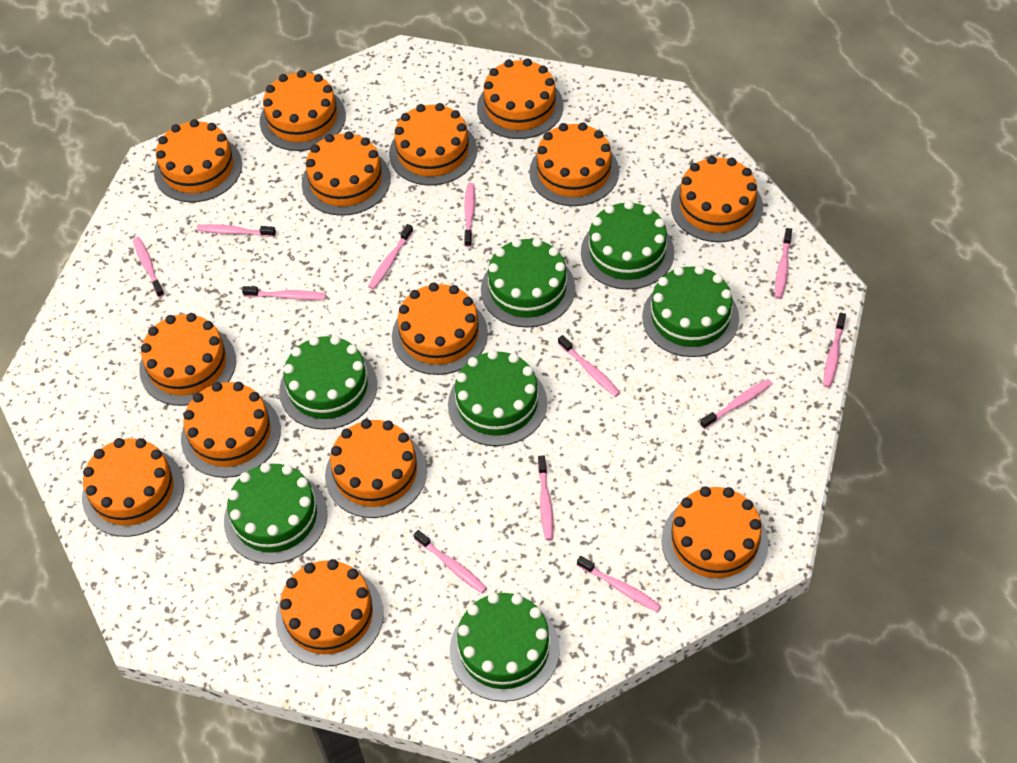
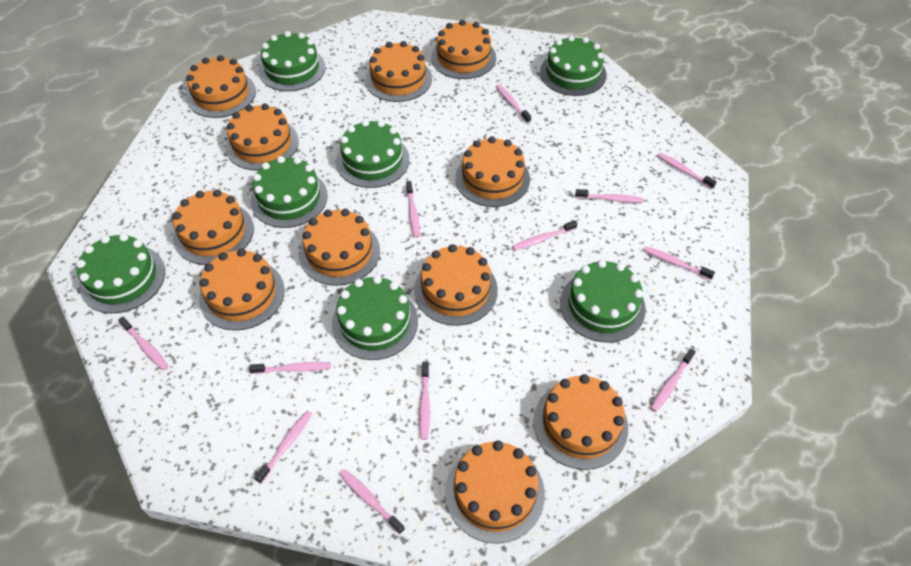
orange cake: 14 -> 11

